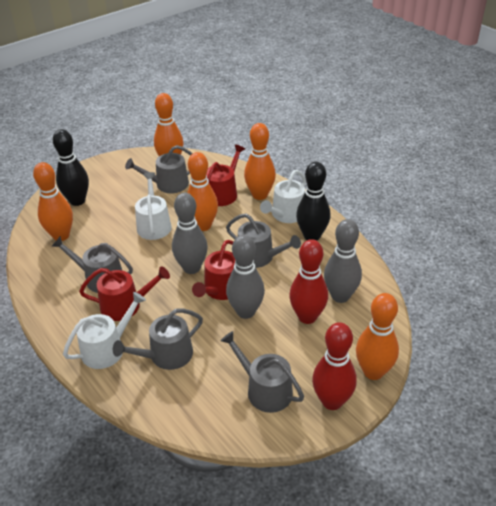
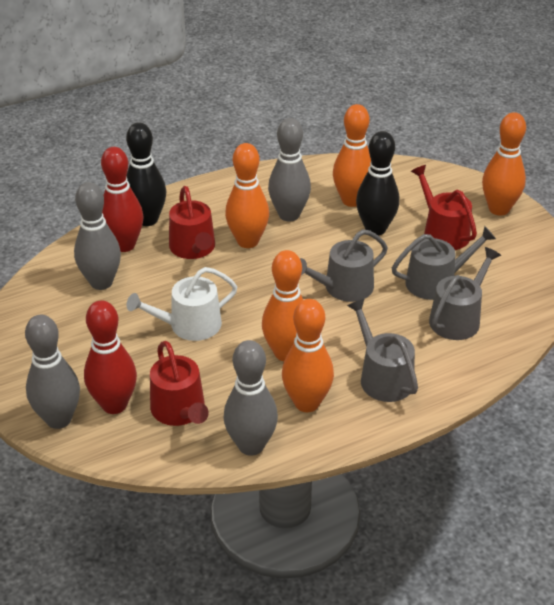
grey bowling pin: 3 -> 4
grey watering can: 5 -> 4
white watering can: 3 -> 1

